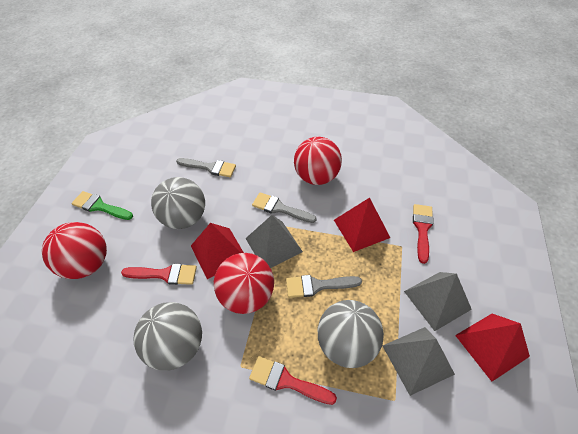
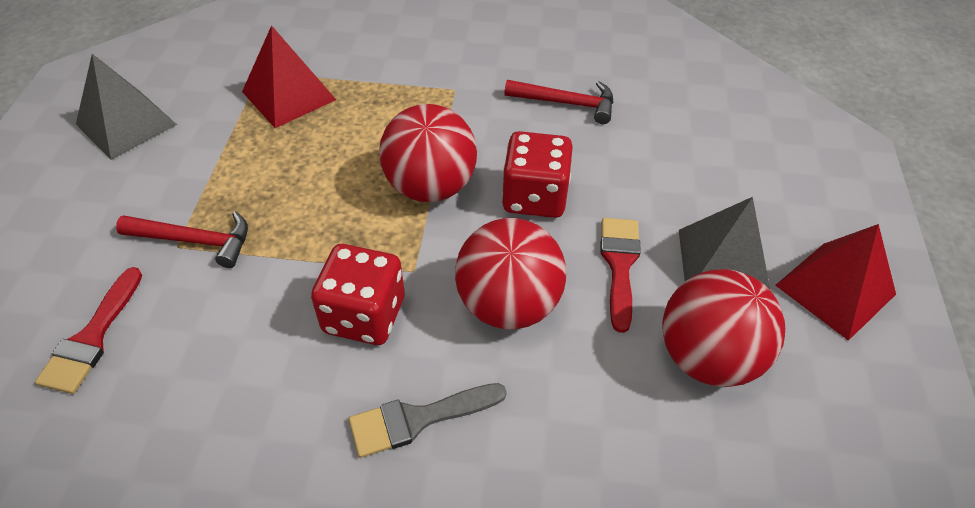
green brush: 1 -> 0
grey ball: 3 -> 0
grey brush: 3 -> 1
grey pyramid: 3 -> 2
red brush: 3 -> 2
red dice: 0 -> 2
red hammer: 0 -> 2
red pyramid: 3 -> 2

